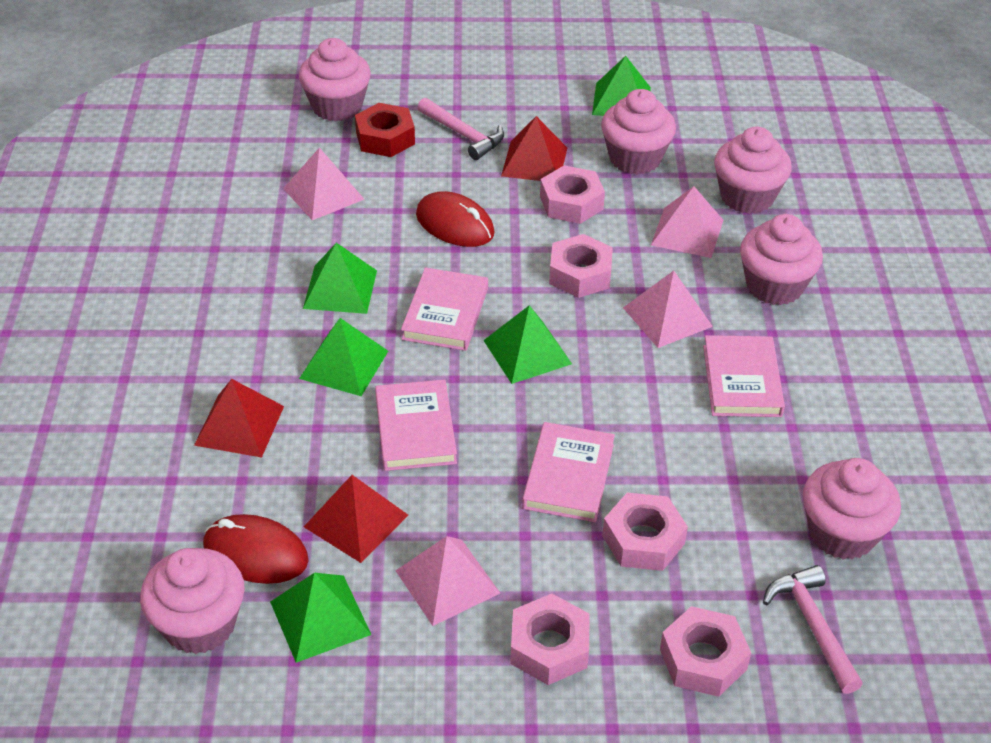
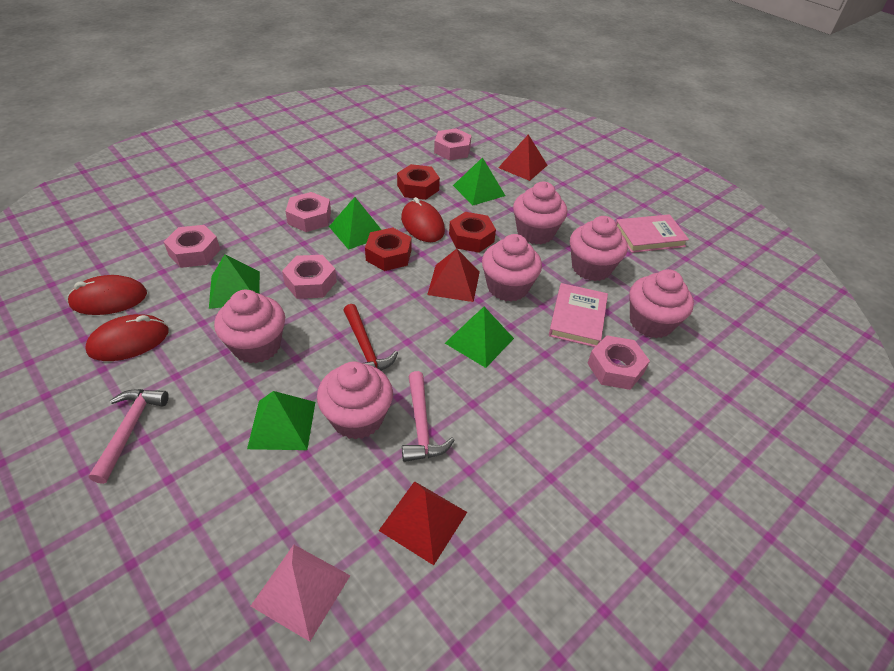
pink book: 4 -> 2
pink pyramid: 4 -> 1
red hammer: 0 -> 1
red mouse: 2 -> 3
red nut: 1 -> 3

